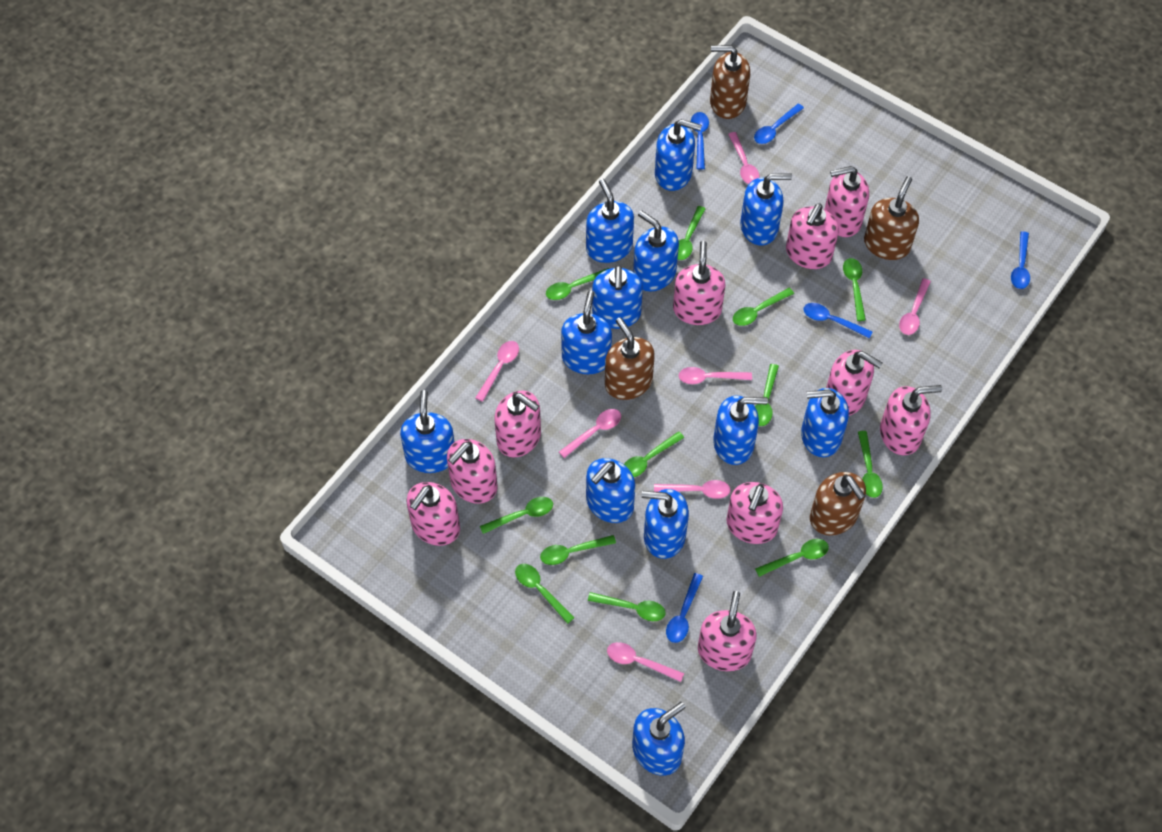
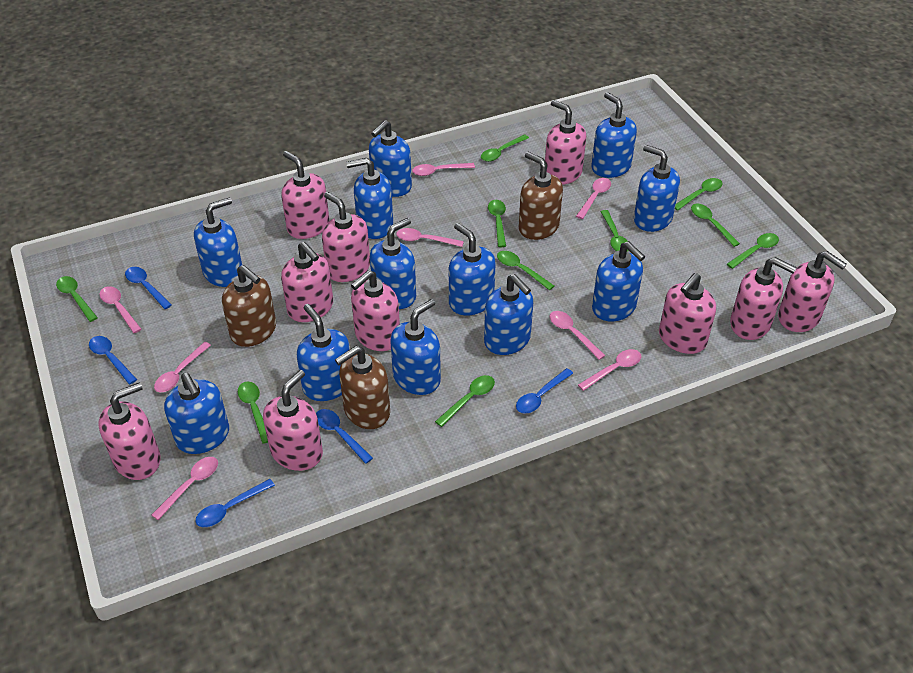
brown soap dispenser: 4 -> 3
green spoon: 12 -> 10
pink spoon: 7 -> 8

